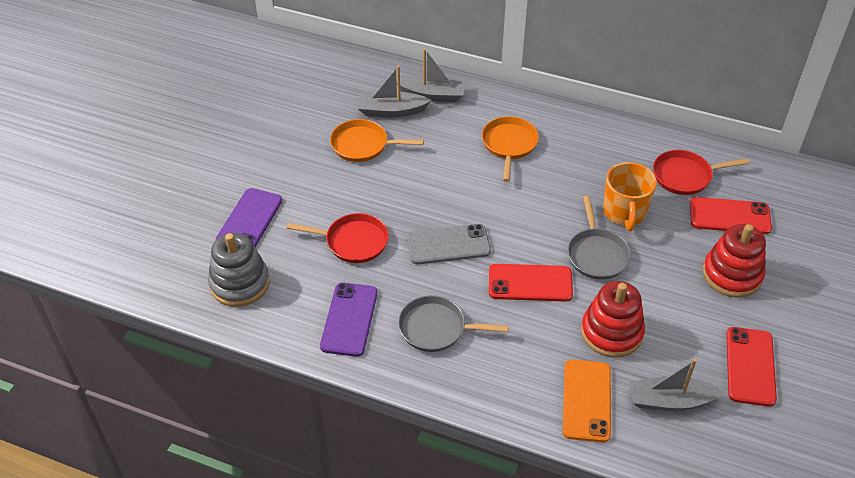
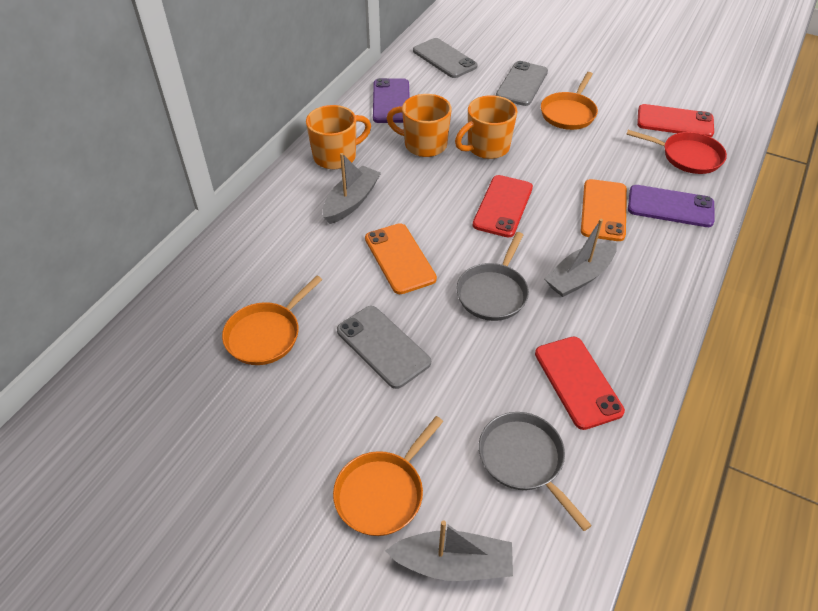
grey phone: 1 -> 3
grey stacking toy: 1 -> 0
orange mug: 1 -> 3
orange pan: 2 -> 3
orange phone: 1 -> 2
red pan: 2 -> 1
red stacking toy: 2 -> 0

